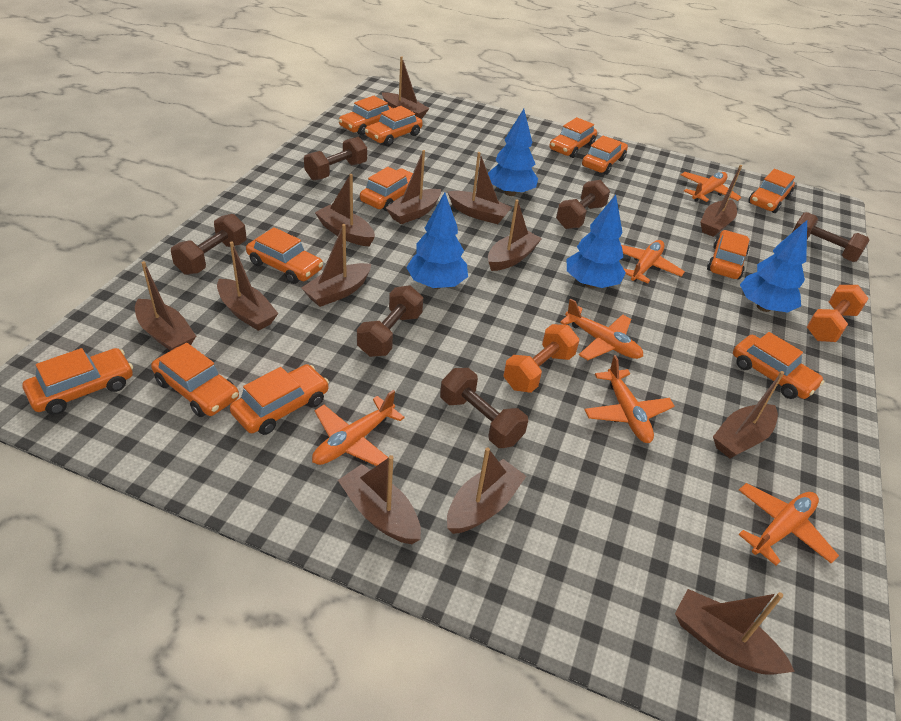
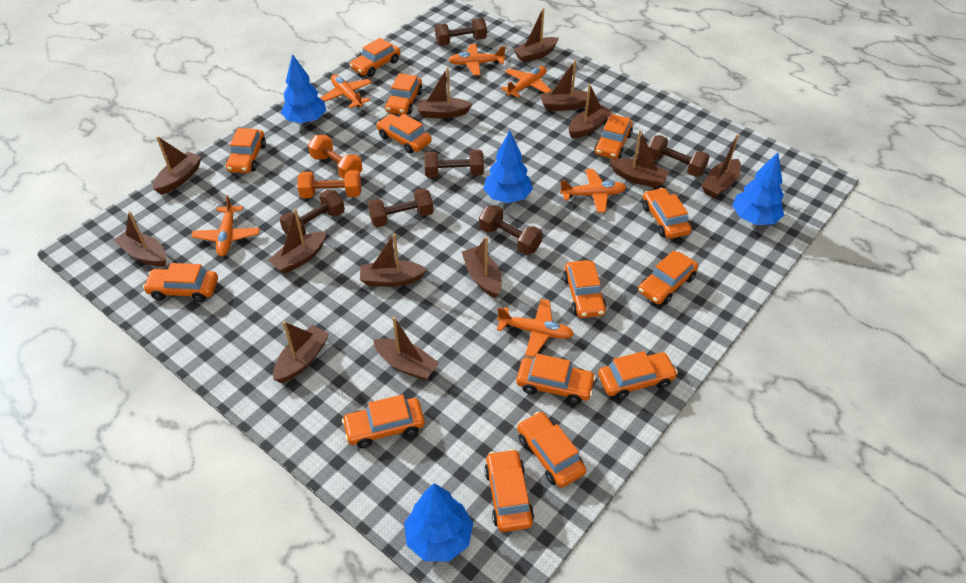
orange car: 12 -> 14

